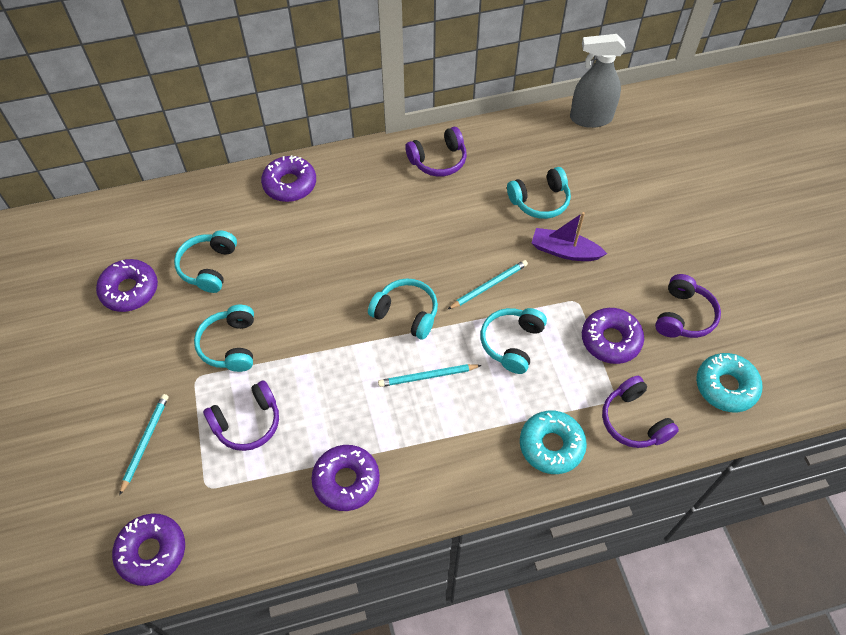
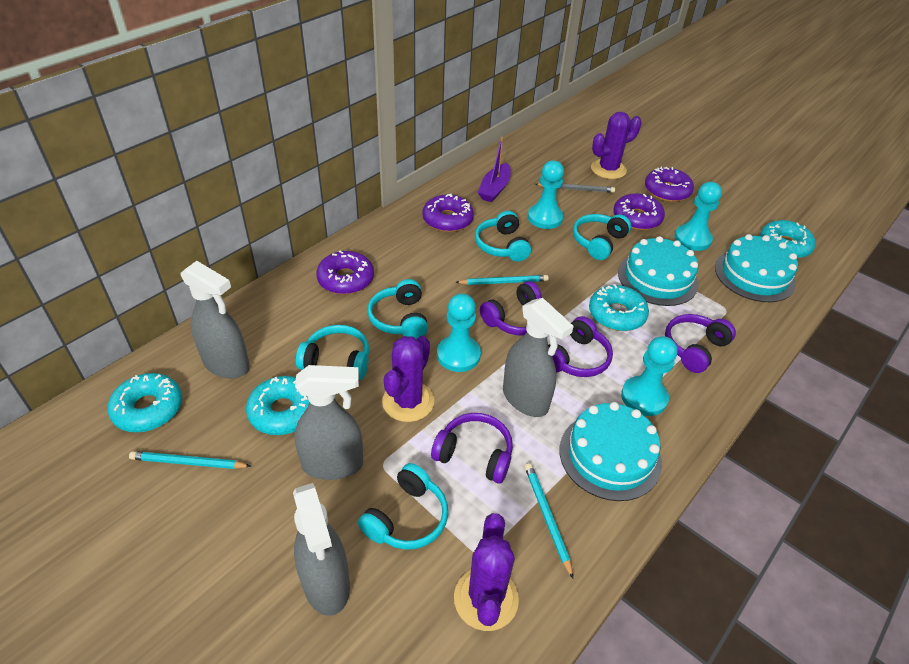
grey pencil: 0 -> 1
grey spray bottle: 1 -> 4
purple cactus: 0 -> 3
purple donut: 5 -> 4
turquoise cake: 0 -> 3
turquoise donut: 2 -> 4
turquoise pawn: 0 -> 4

